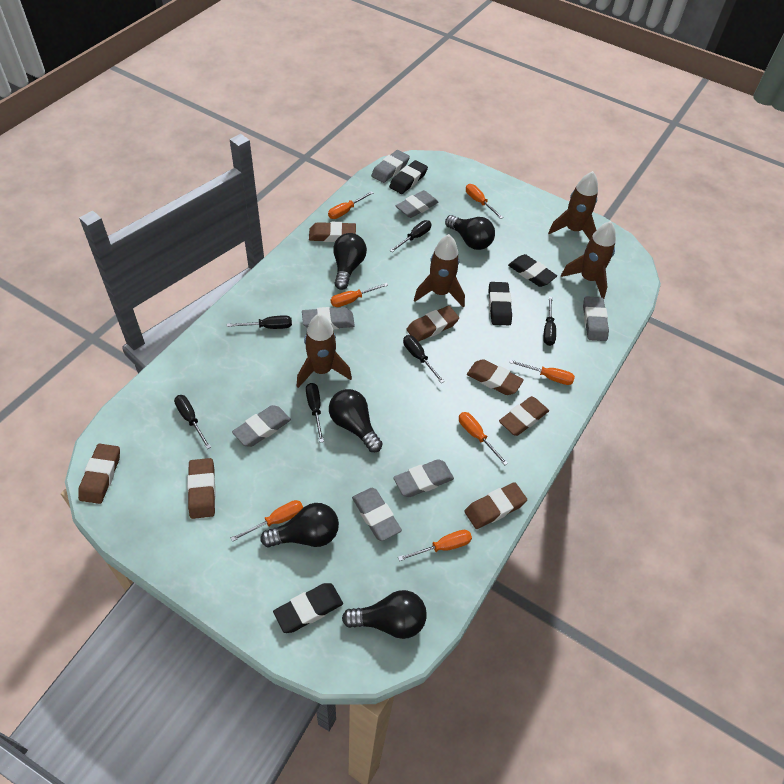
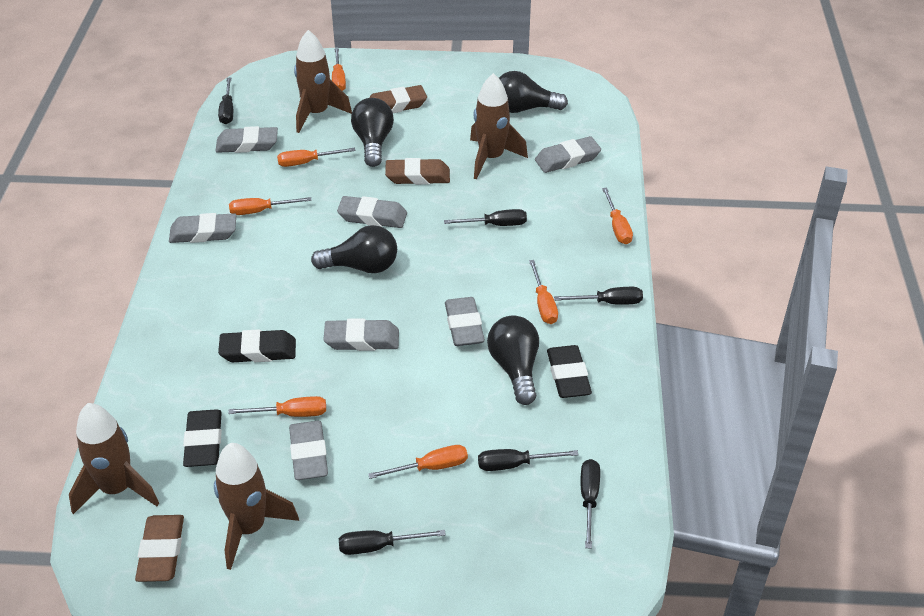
black eraser: 4 -> 3
black light bulb: 5 -> 4
brown eraser: 7 -> 3

